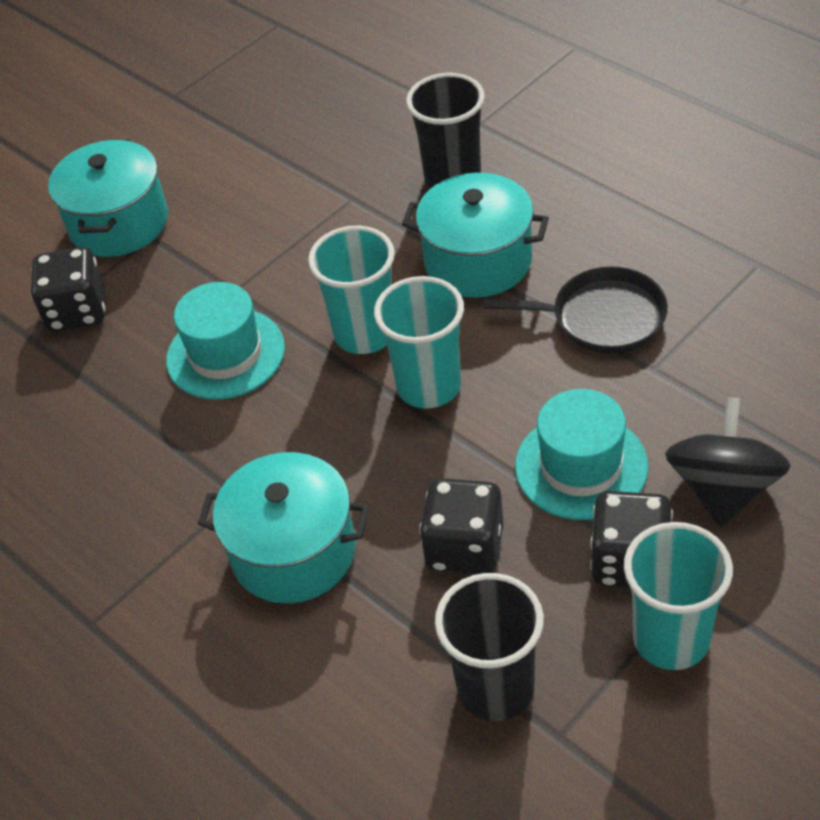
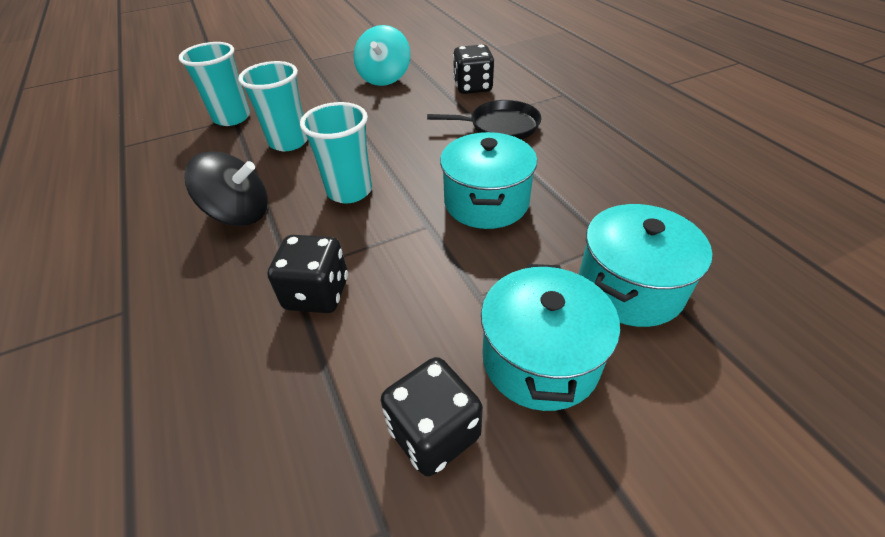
black cup: 2 -> 0
turquoise hat: 2 -> 0
turquoise spinning top: 0 -> 1

